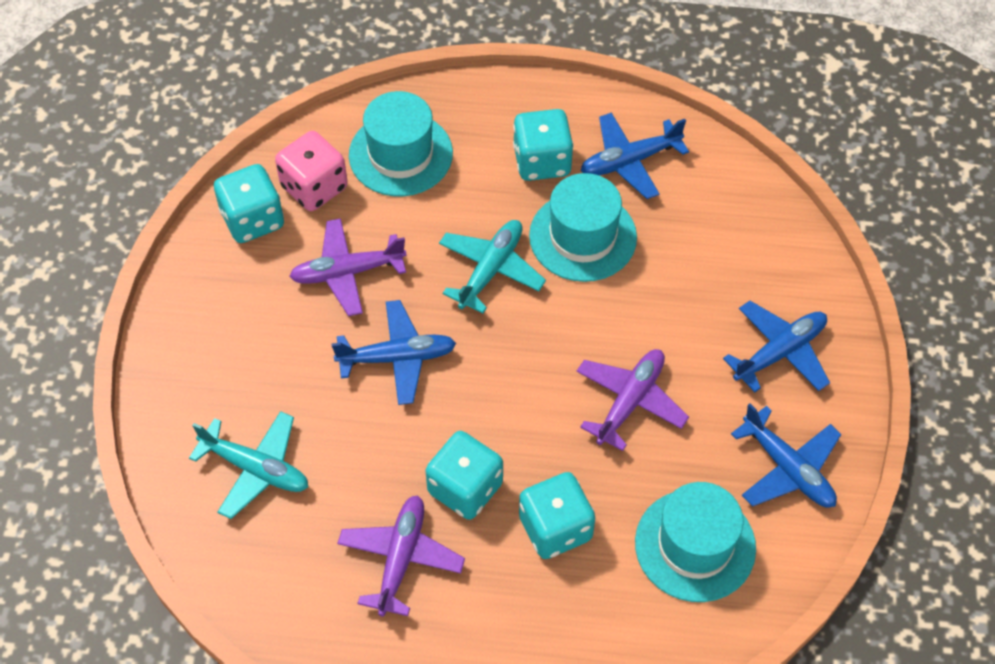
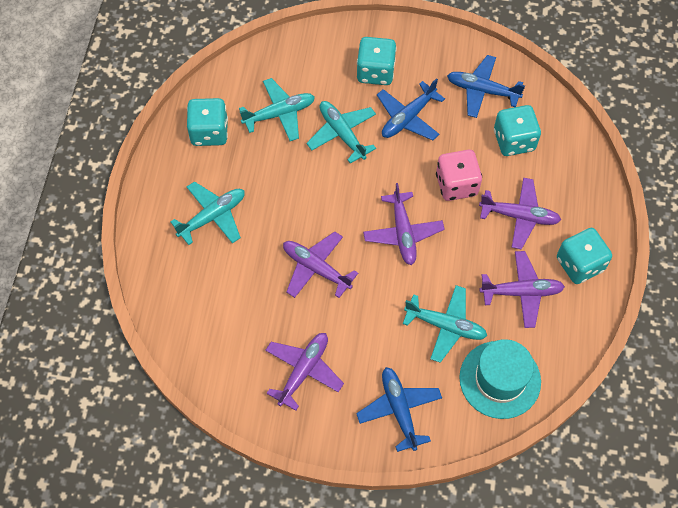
blue plane: 4 -> 3
purple plane: 3 -> 5
turquoise hat: 3 -> 1
turquoise plane: 2 -> 4

